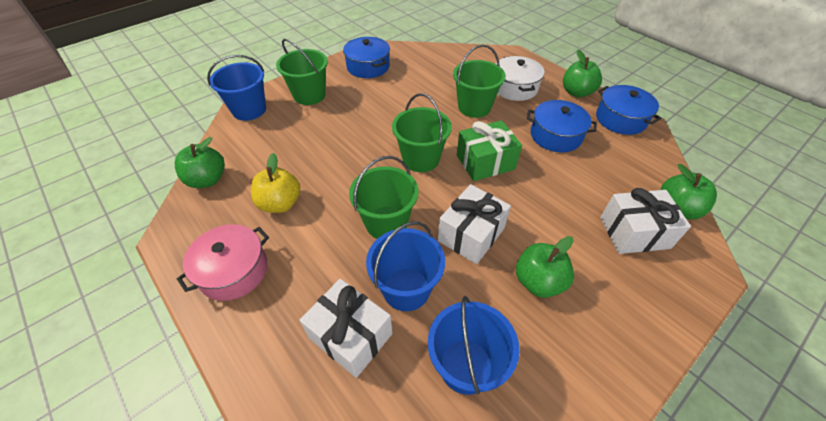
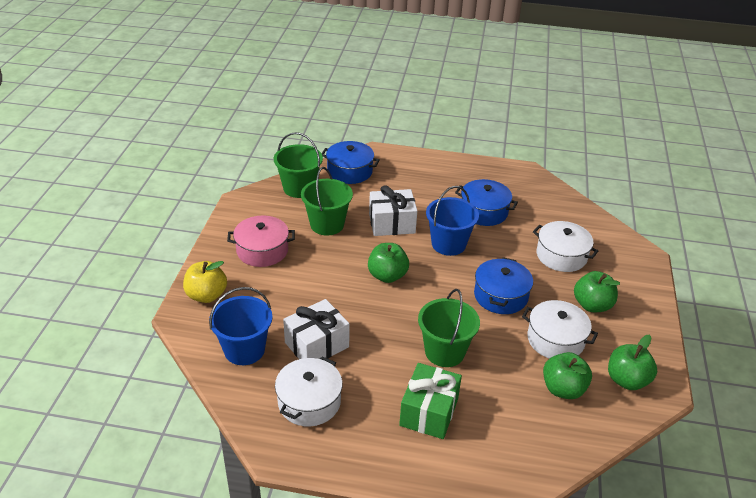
blue bucket: 3 -> 2
green bucket: 4 -> 3
white gift: 3 -> 2
white pot: 1 -> 3

